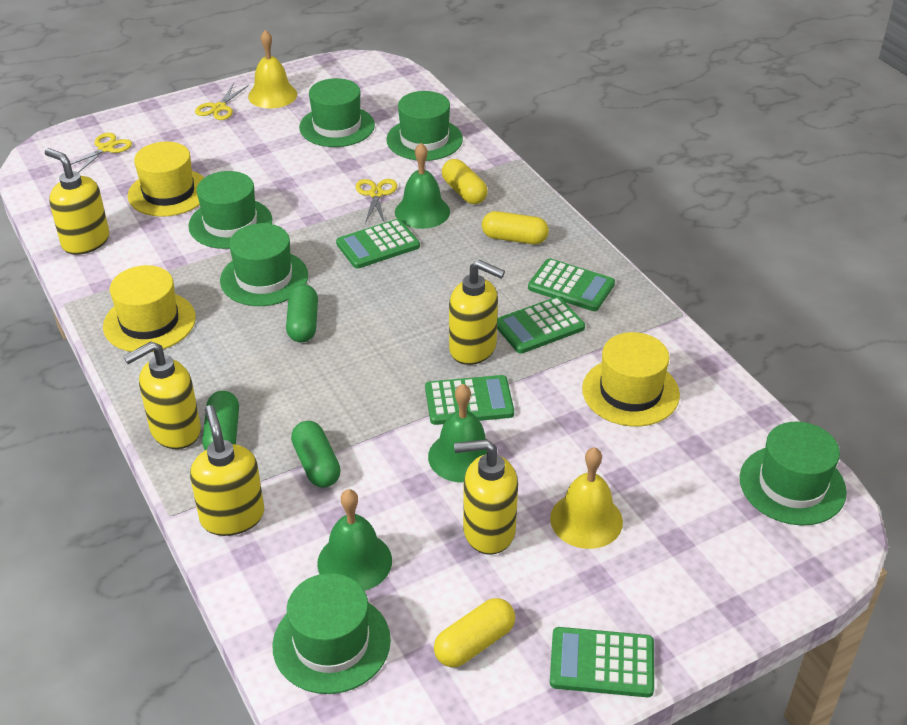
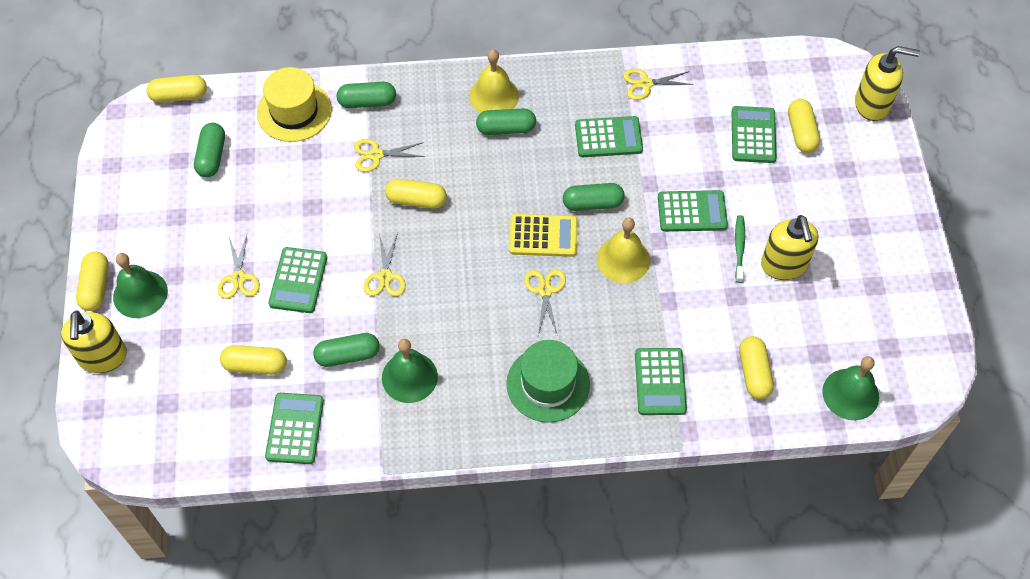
green calculator: 5 -> 6
green capsule: 3 -> 5
green hat: 6 -> 1
green toothbrush: 0 -> 1
yellow calculator: 0 -> 1
yellow capsule: 3 -> 6
yellow hat: 3 -> 1
yellow scissors: 3 -> 5
yellow soap dispenser: 5 -> 3

